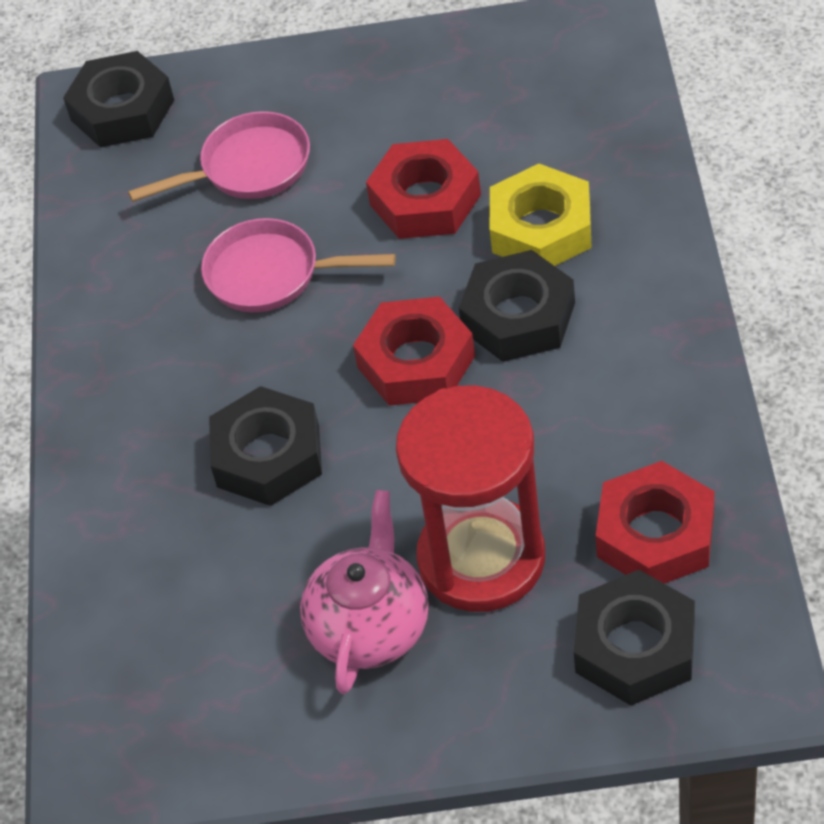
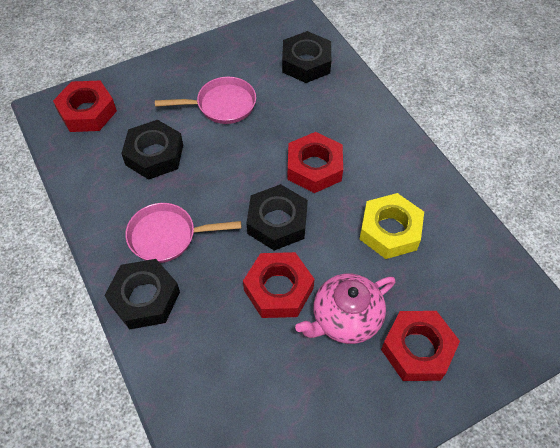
red hourglass: 1 -> 0
red nut: 3 -> 4

